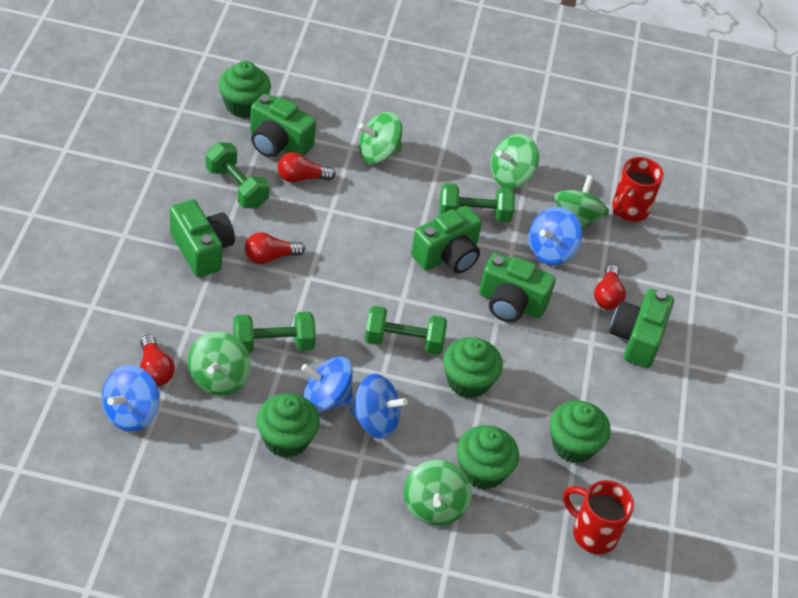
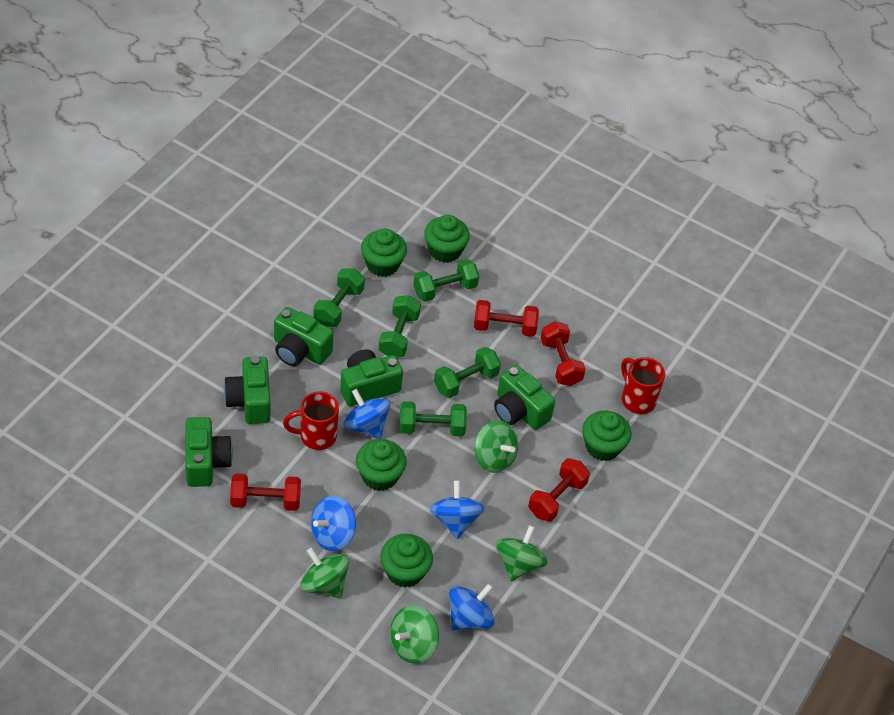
green dumbbell: 4 -> 5
green spinning top: 5 -> 4
red dumbbell: 0 -> 4
red light bulb: 4 -> 0

